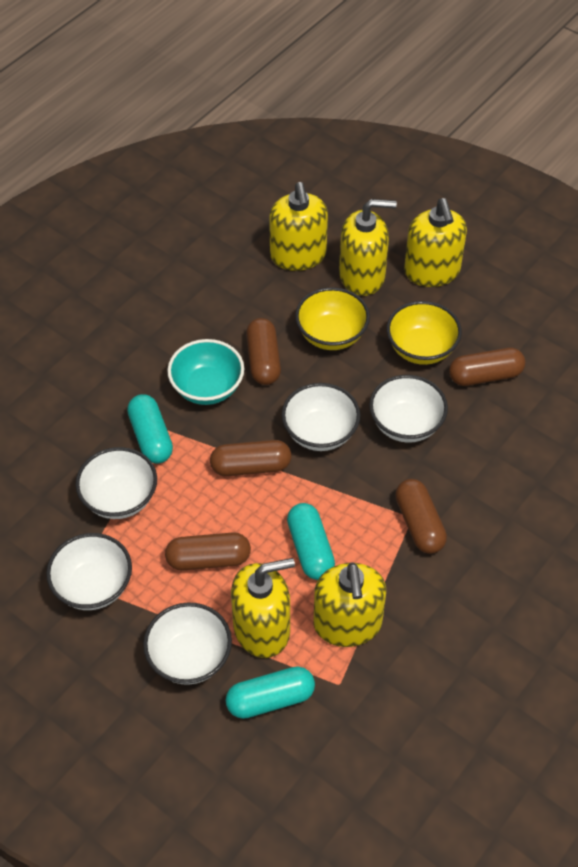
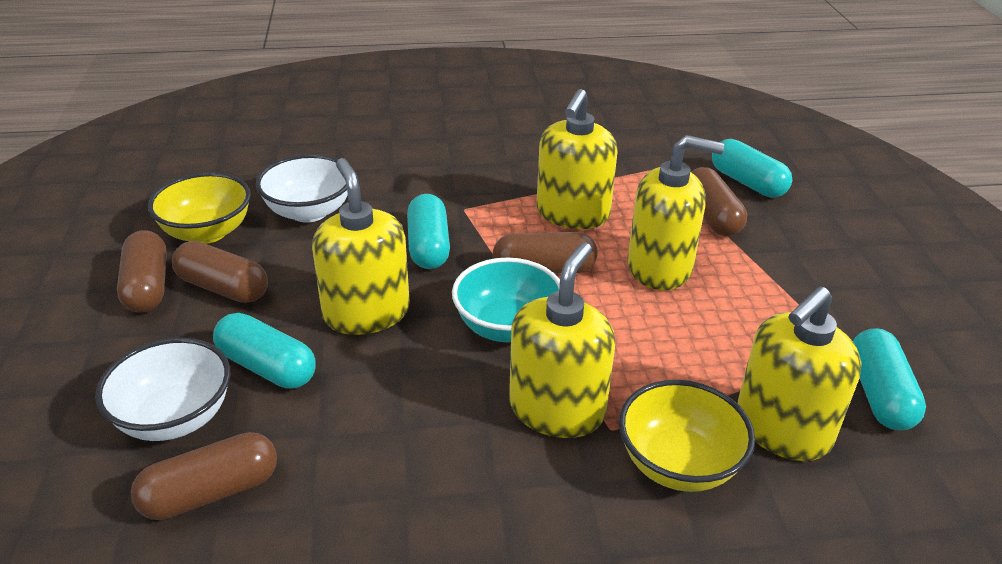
turquoise capsule: 3 -> 4
white bowl: 5 -> 2

